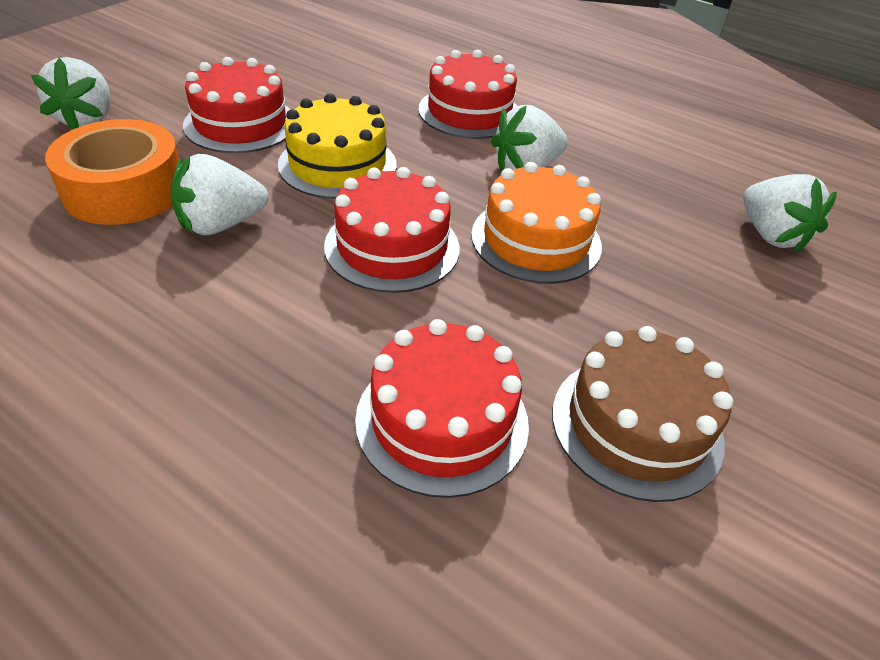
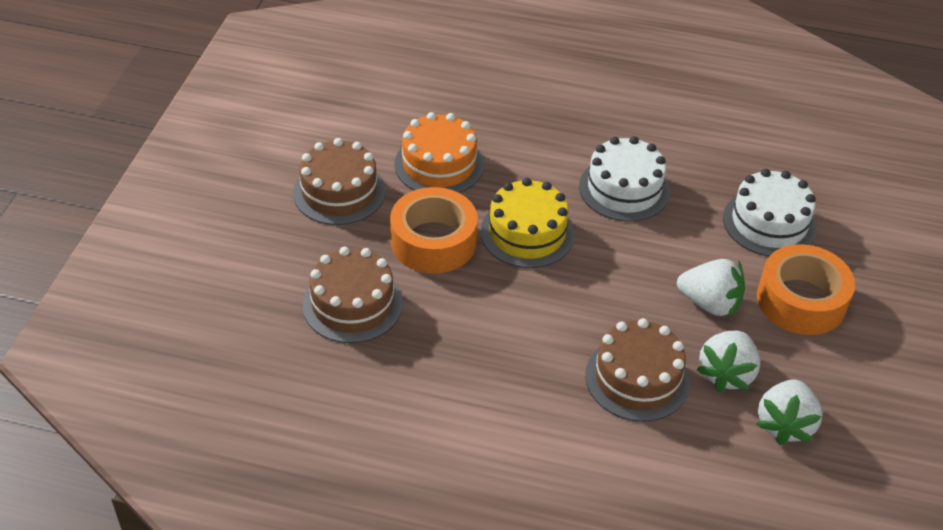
brown cake: 1 -> 3
orange tape: 1 -> 2
red cake: 4 -> 0
white cake: 0 -> 2
white strawberry: 4 -> 3

